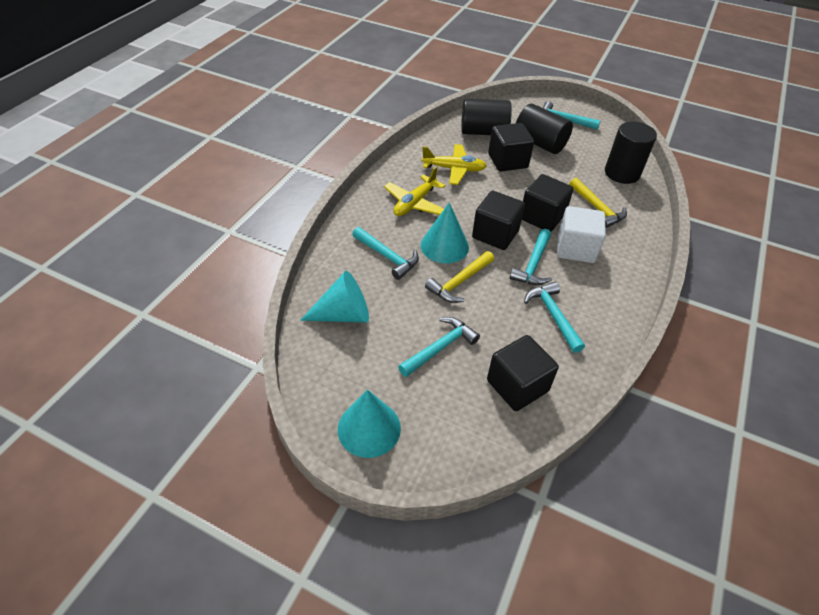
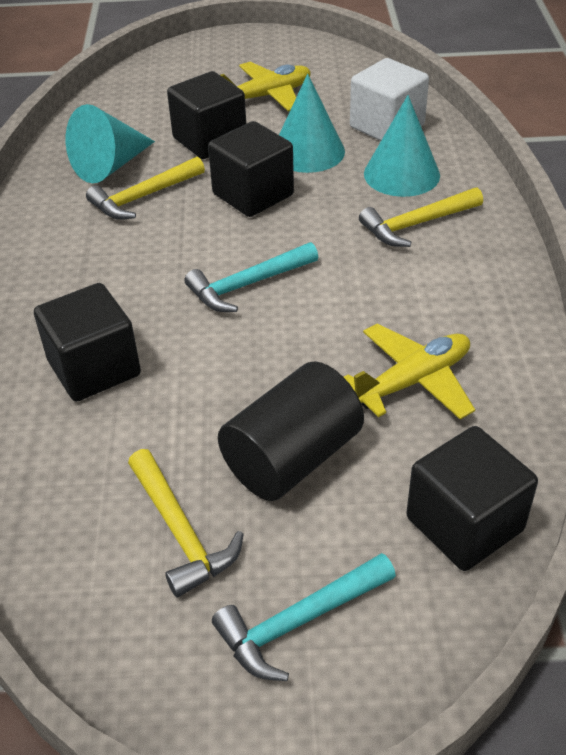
black cylinder: 3 -> 1
turquoise hammer: 5 -> 2
yellow hammer: 2 -> 3

